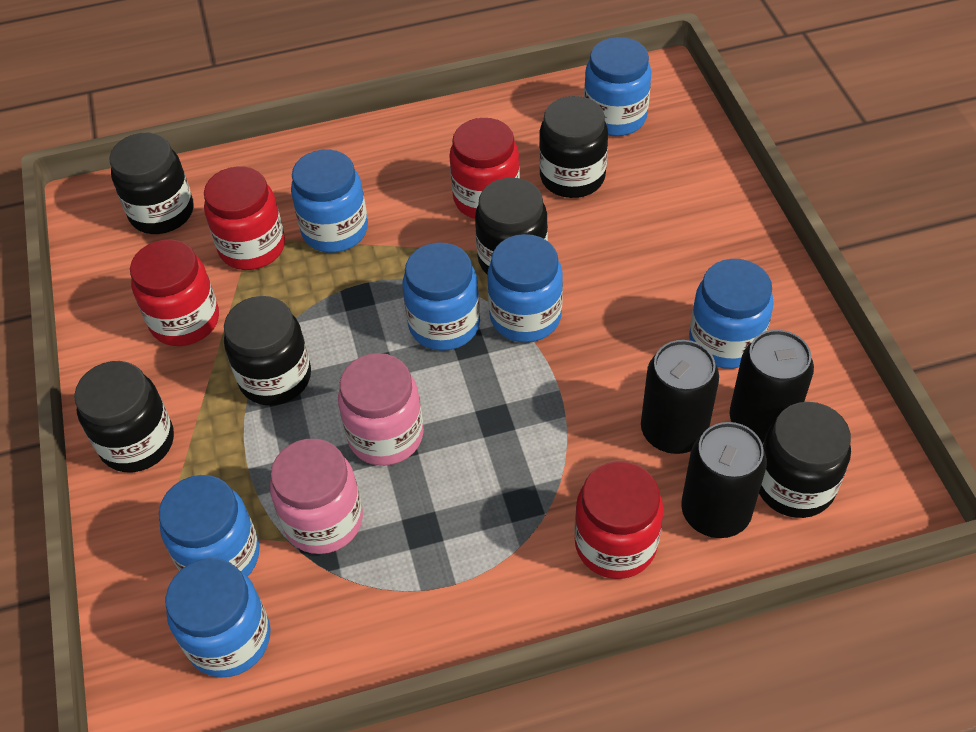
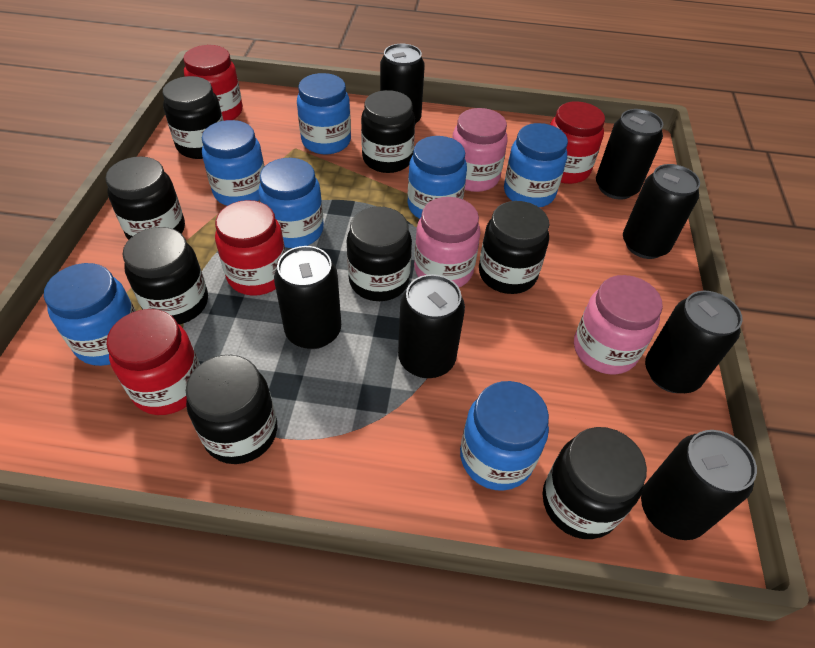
black can: 3 -> 7
black jar: 6 -> 8
pink jar: 2 -> 3

